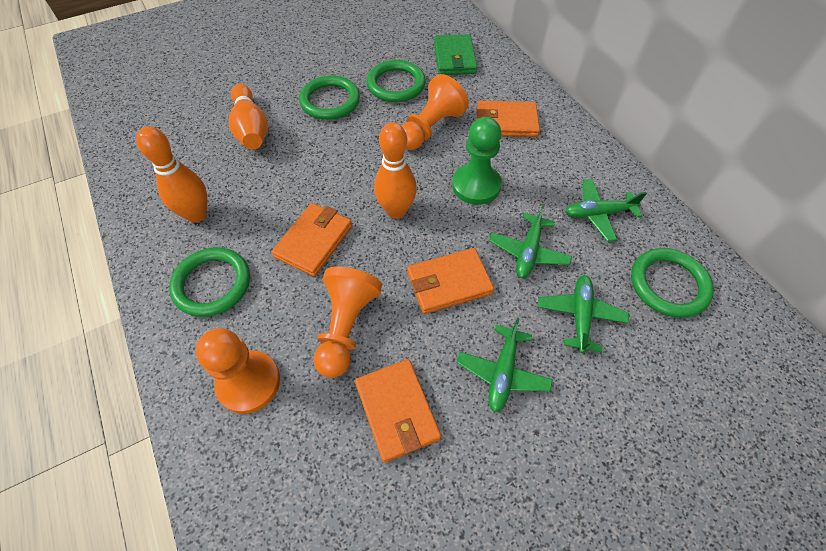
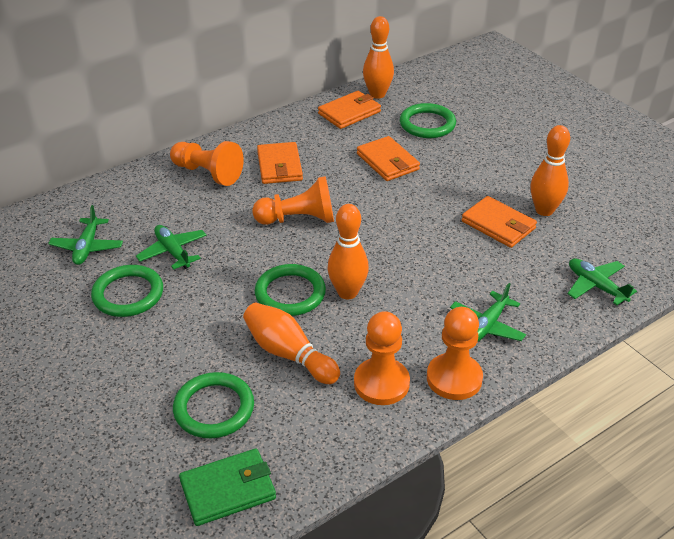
green pawn: 1 -> 0
orange bowling pin: 3 -> 4
orange pawn: 3 -> 4

